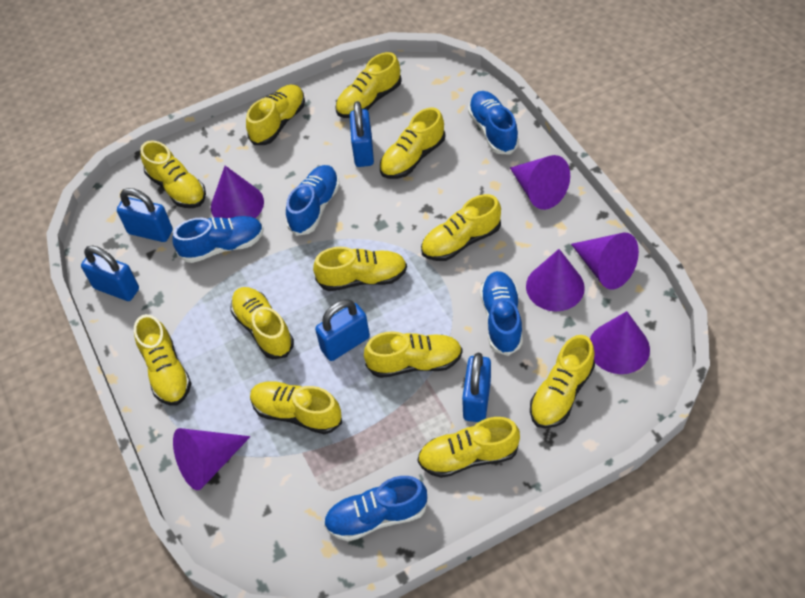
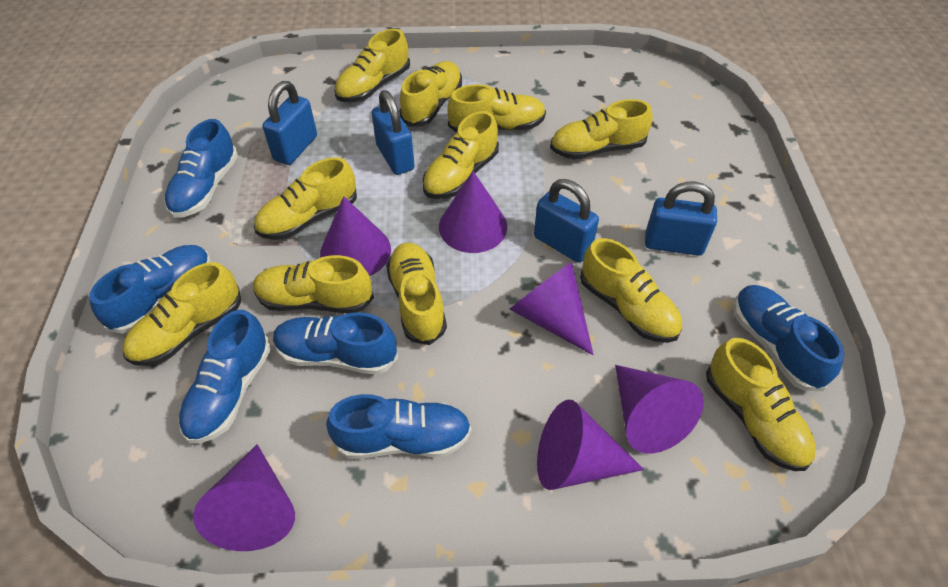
blue padlock: 5 -> 4
blue shoe: 5 -> 6
yellow shoe: 12 -> 11

